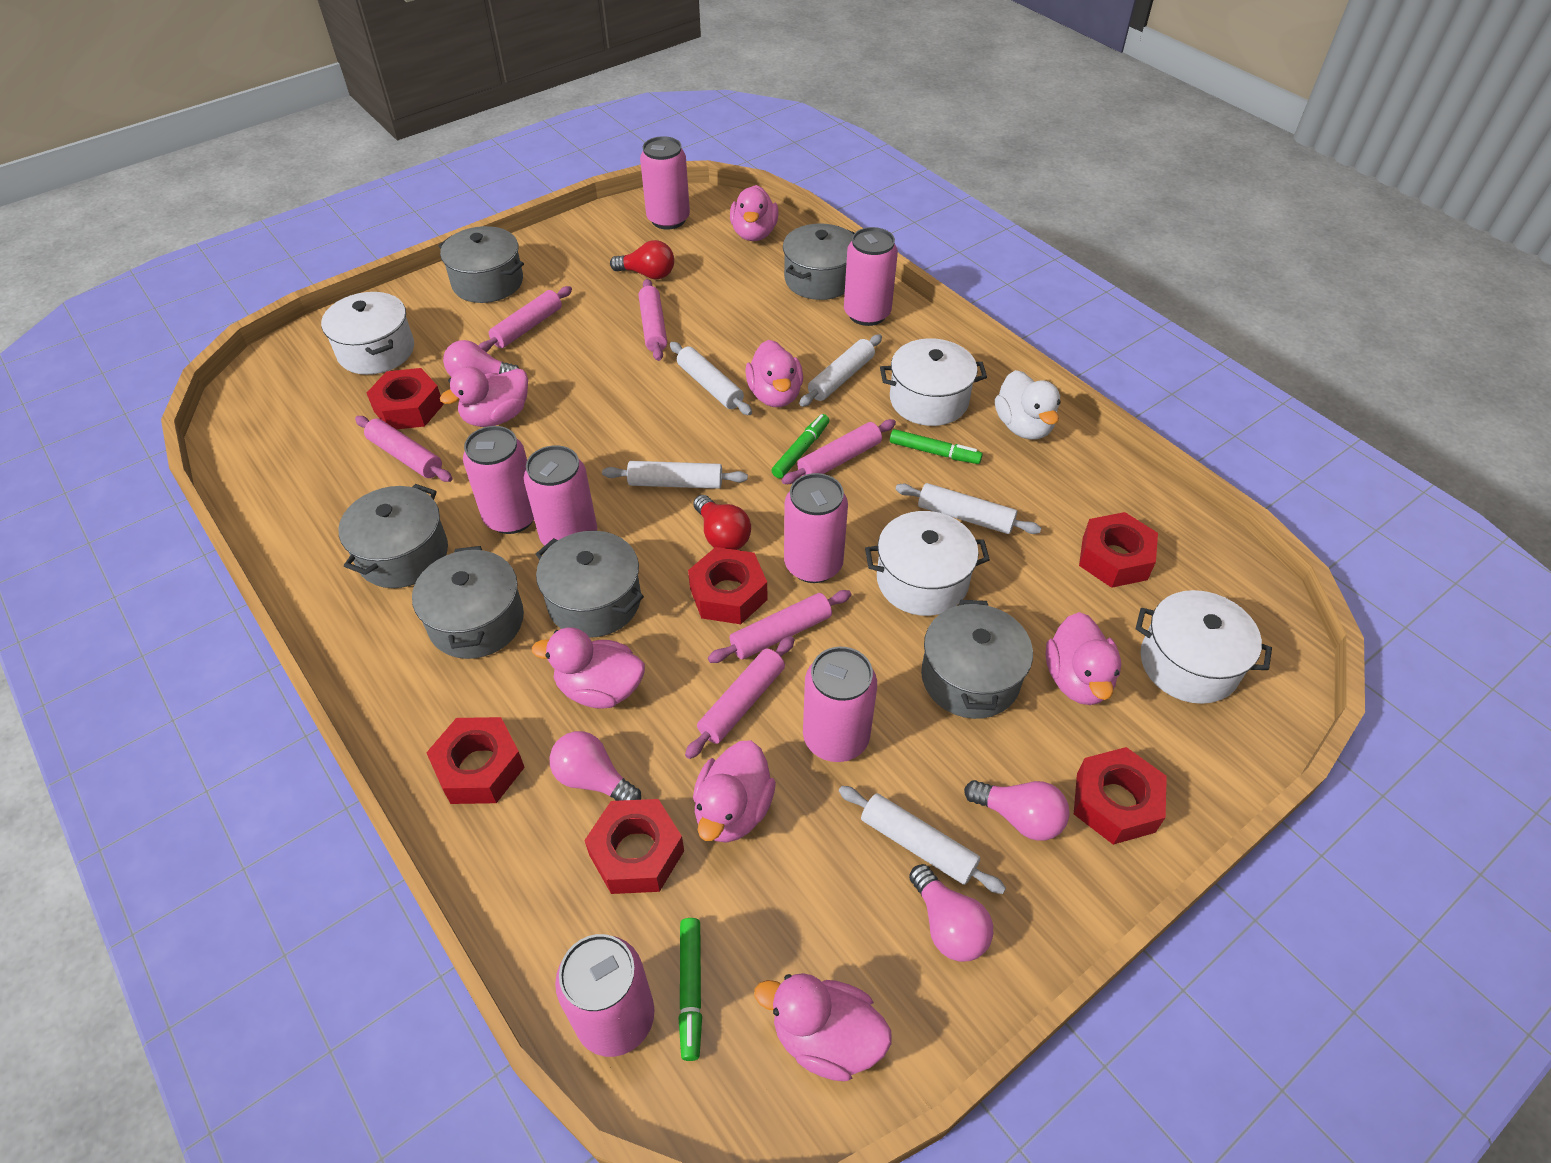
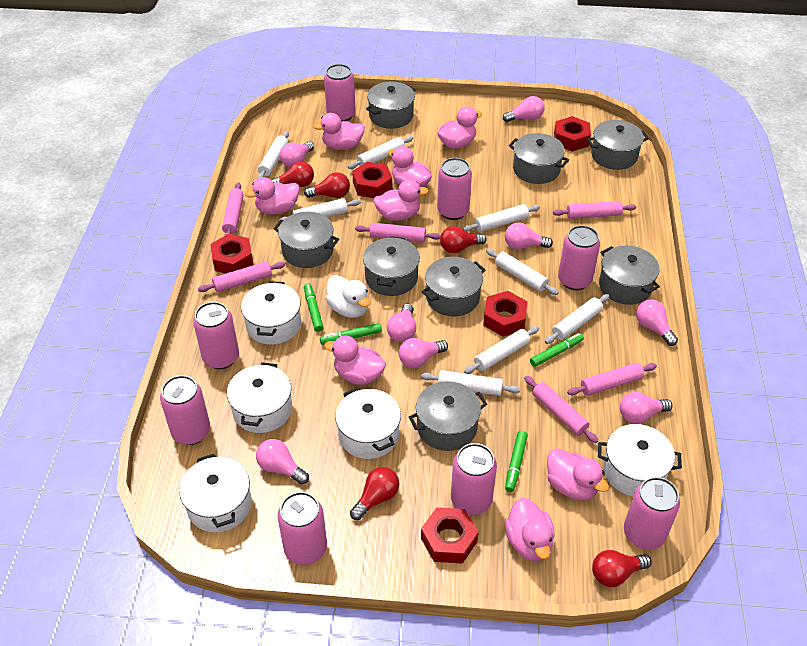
green marker: 3 -> 4
grey pot: 6 -> 8
pink can: 7 -> 8
pink duck: 7 -> 8
pink light bulb: 4 -> 8
red light bulb: 2 -> 5
red nut: 6 -> 5
white pot: 4 -> 5
white rolling pin: 5 -> 8

